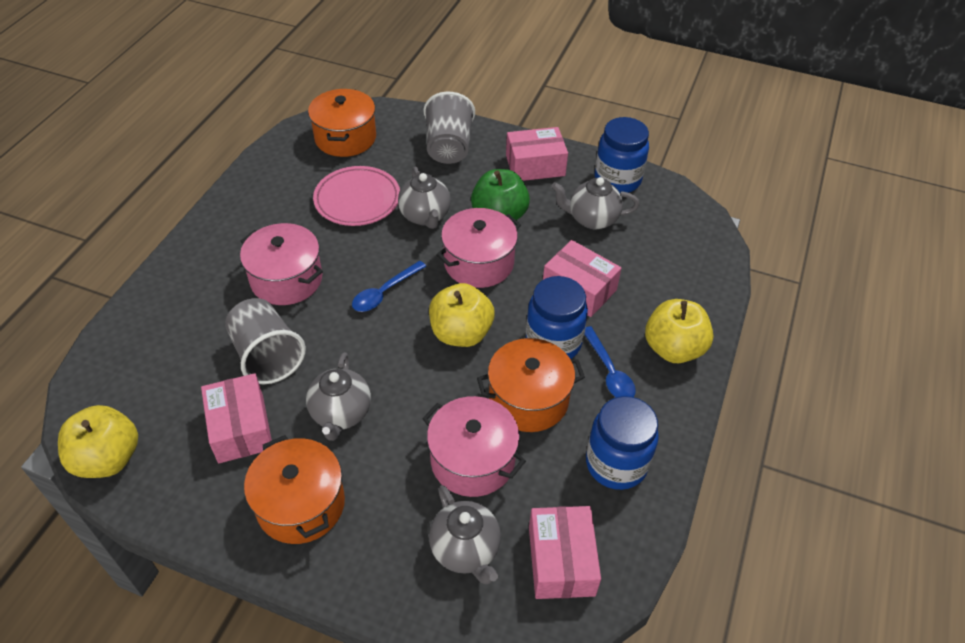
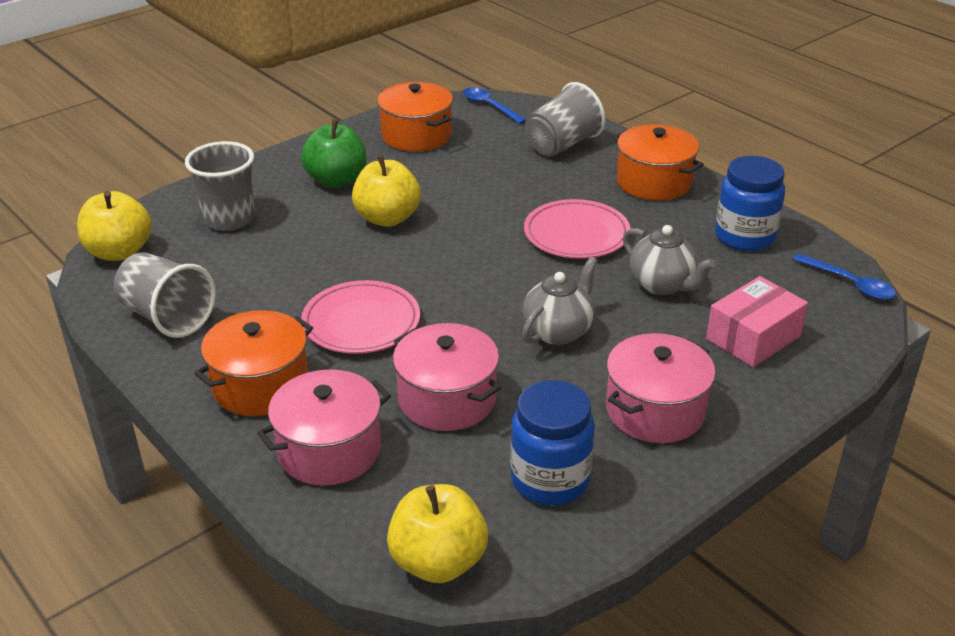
blue jar: 3 -> 2
grey cup: 2 -> 3
grey teapot: 4 -> 2
pink box: 4 -> 1
pink plate: 1 -> 2

